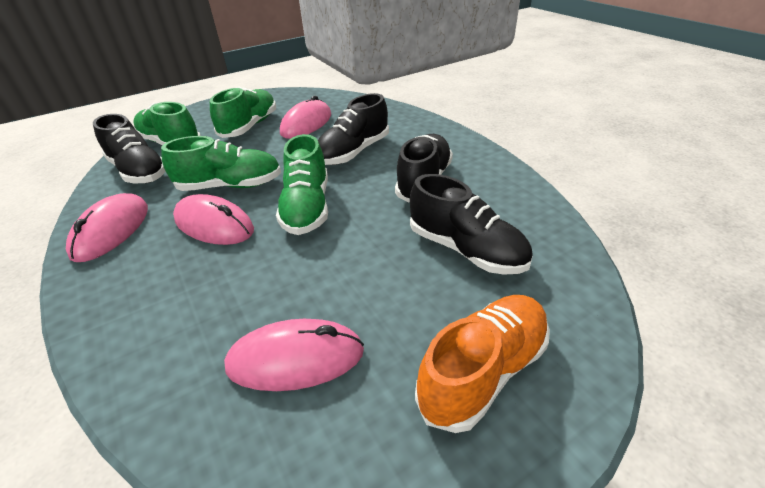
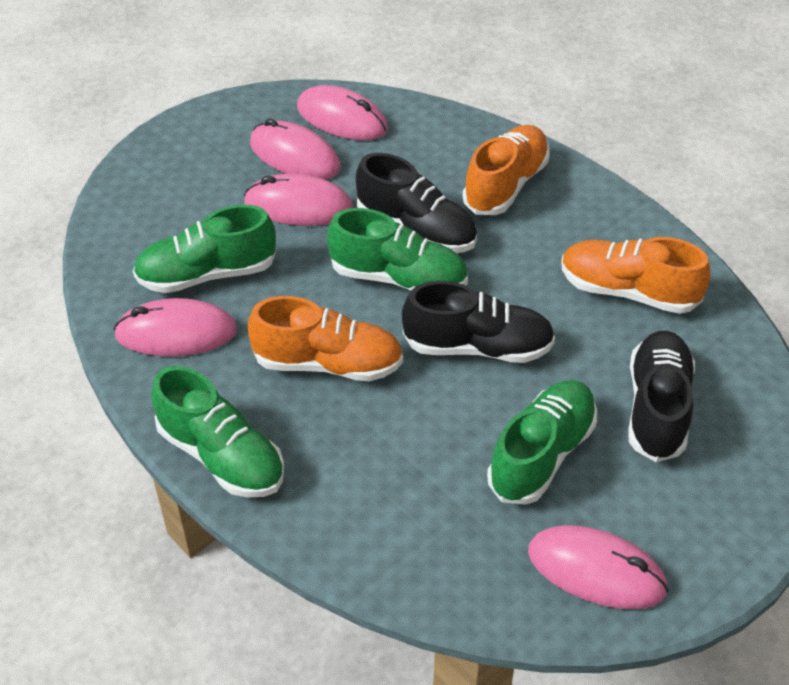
black shoe: 4 -> 3
orange shoe: 1 -> 3
pink mouse: 4 -> 5

